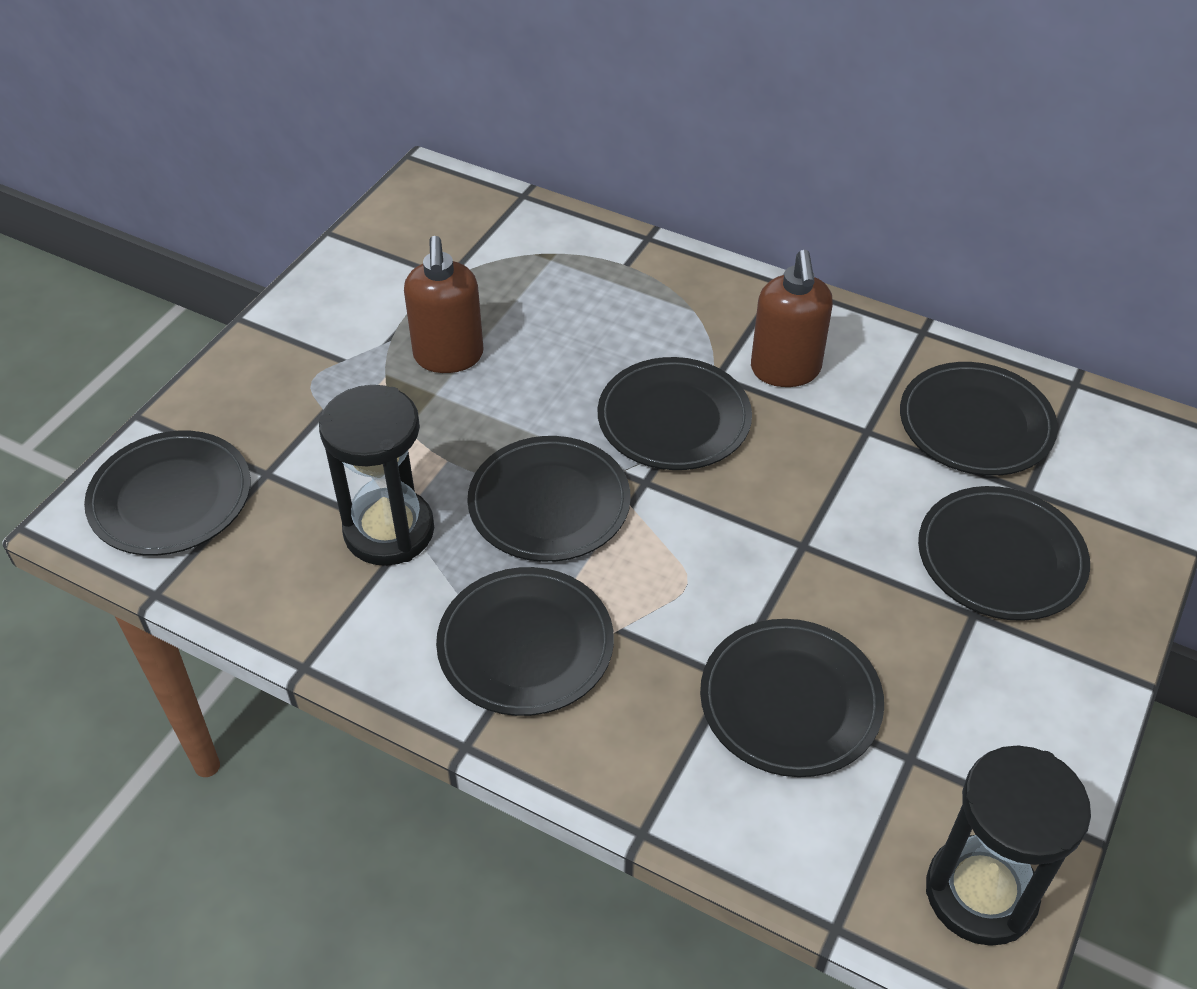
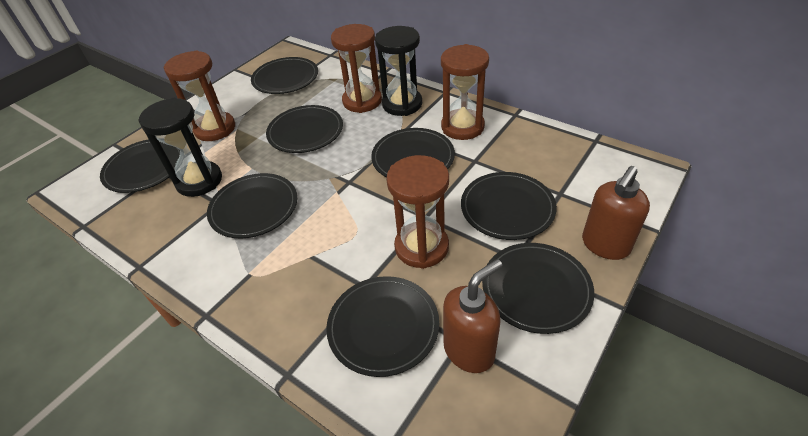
black plate: 7 -> 8
brown hourglass: 0 -> 4

